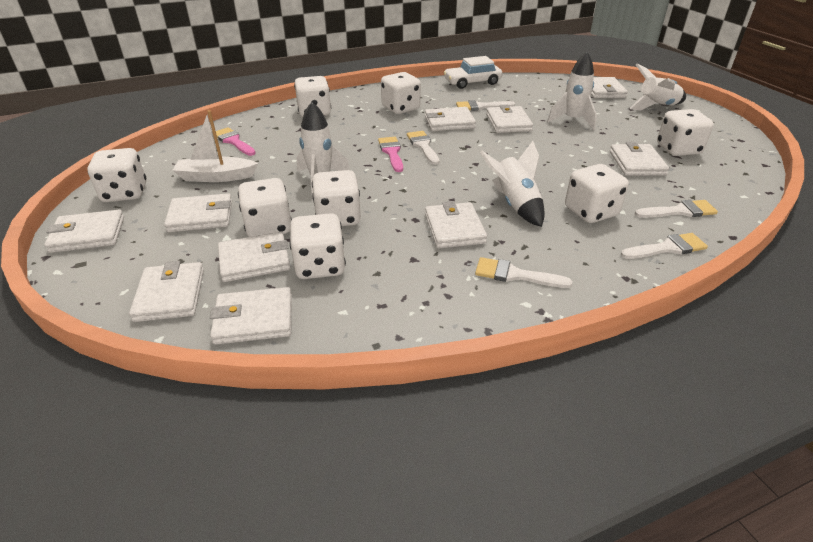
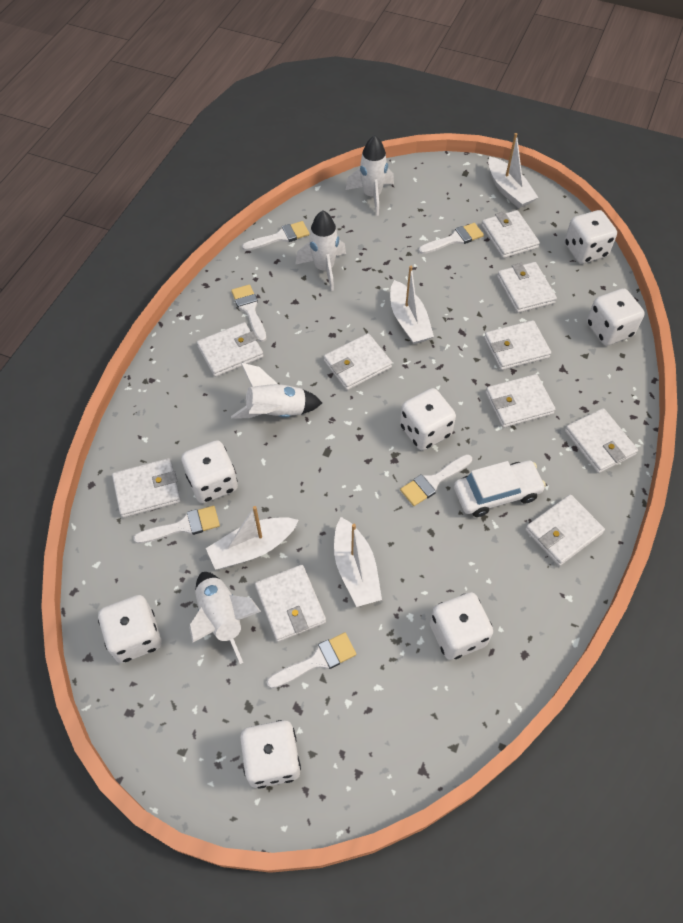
pink brush: 2 -> 0
white boat: 1 -> 4
white brush: 5 -> 6
white dice: 8 -> 7

